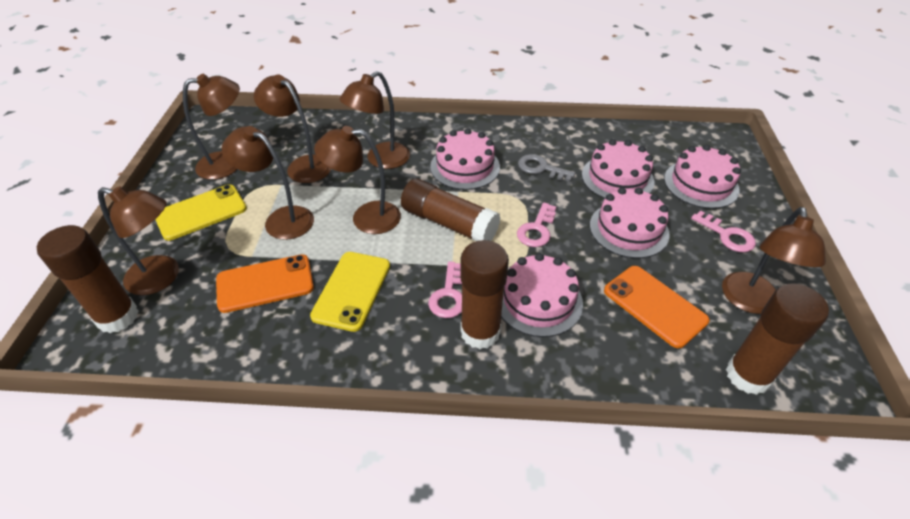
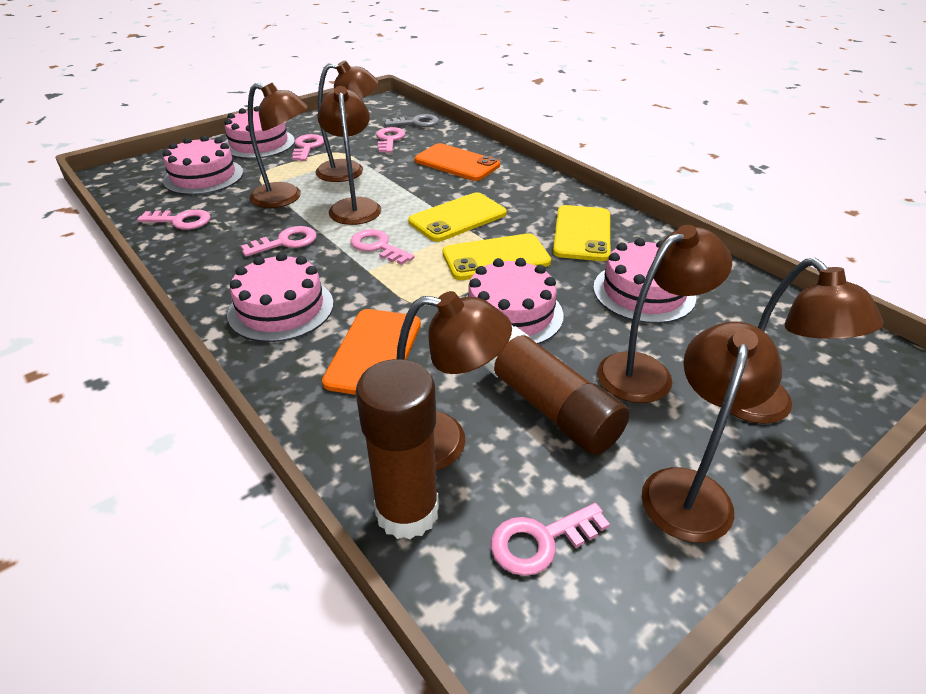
brown glue stick: 4 -> 2
pink key: 3 -> 6
yellow phone: 2 -> 3

